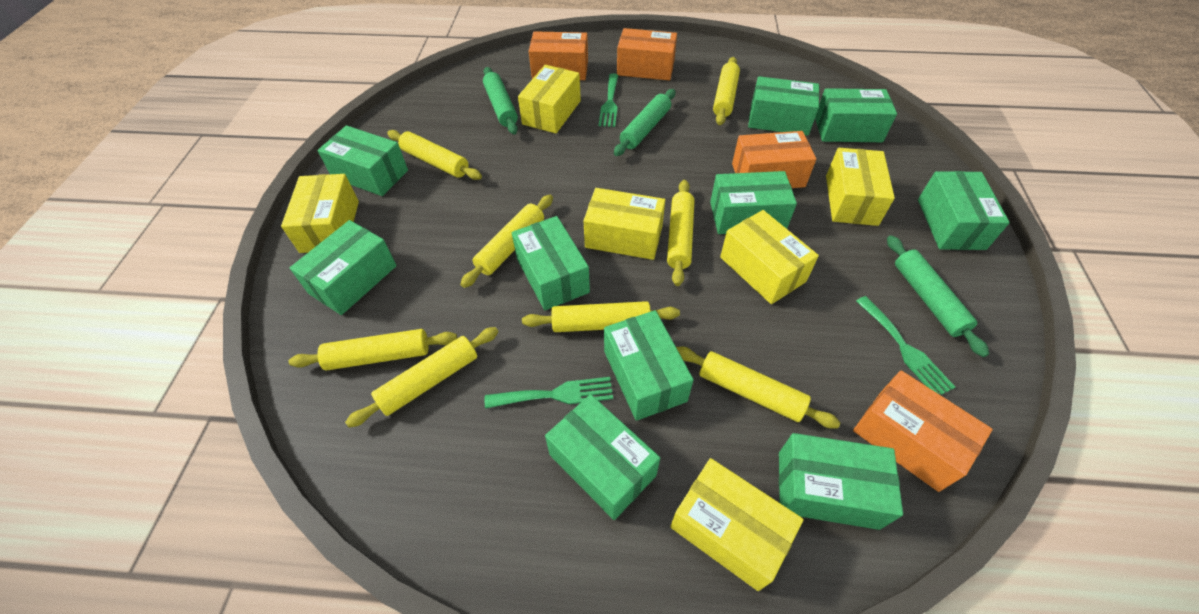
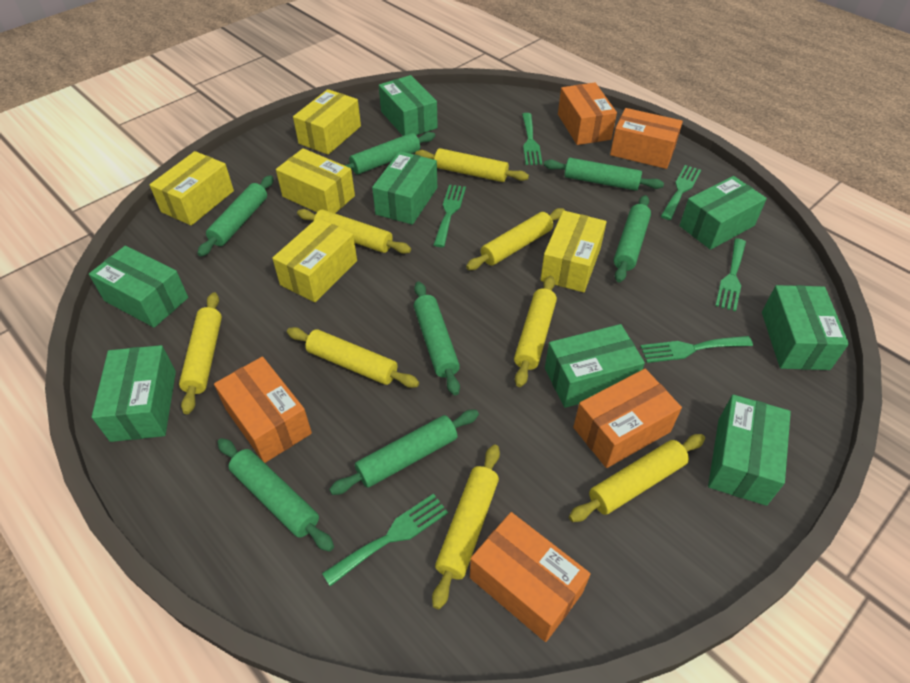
green box: 10 -> 8
green fork: 3 -> 6
green rolling pin: 3 -> 7
orange box: 4 -> 5
yellow box: 6 -> 5

